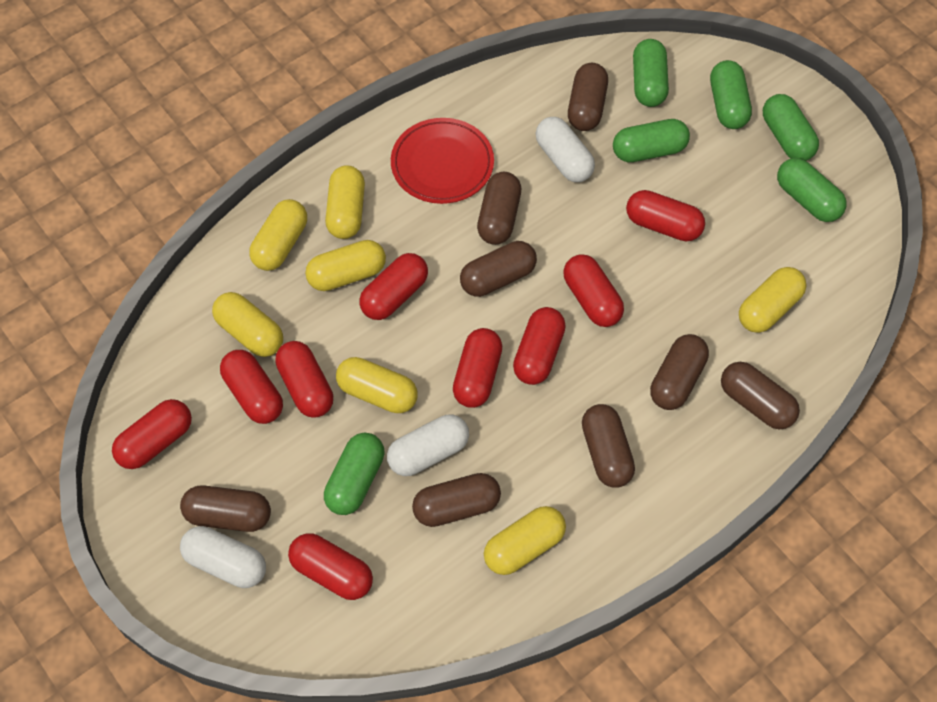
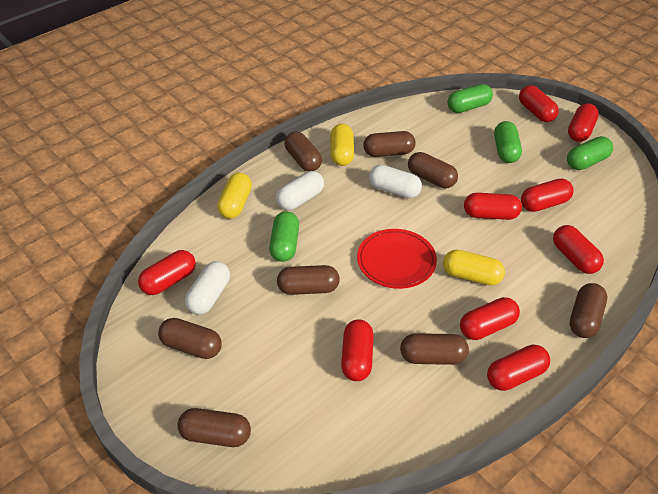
green capsule: 6 -> 4
yellow capsule: 7 -> 3

